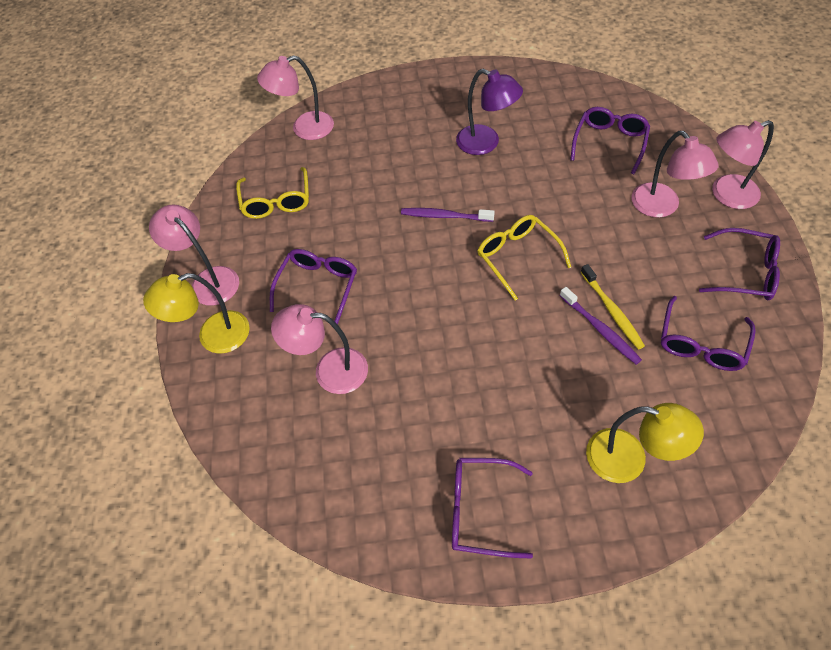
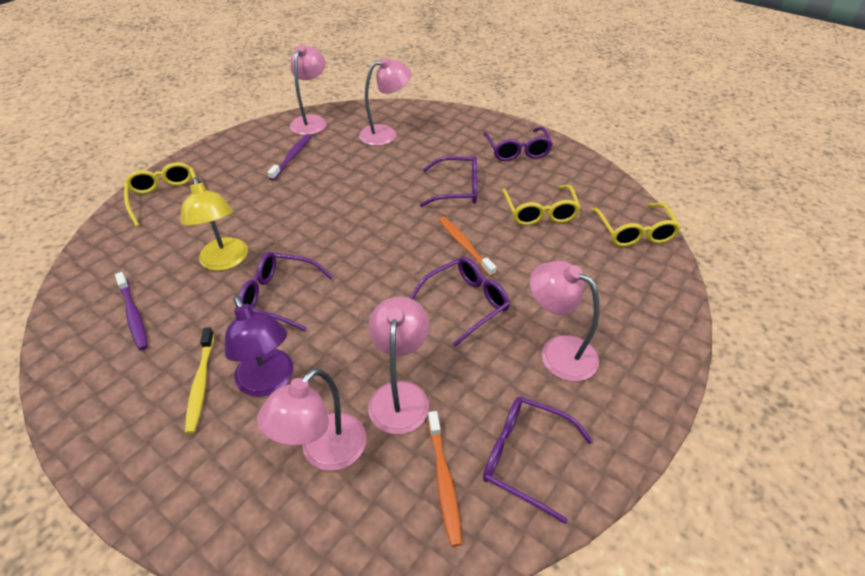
orange toothbrush: 0 -> 2
yellow glasses: 2 -> 3
yellow lamp: 2 -> 1

